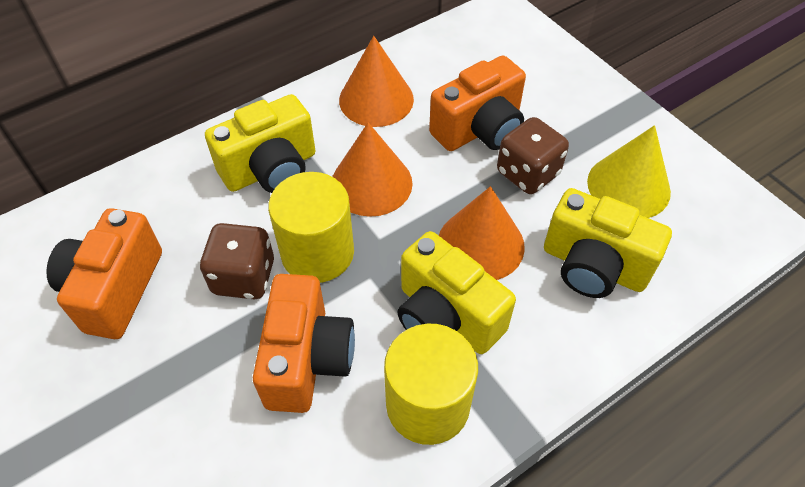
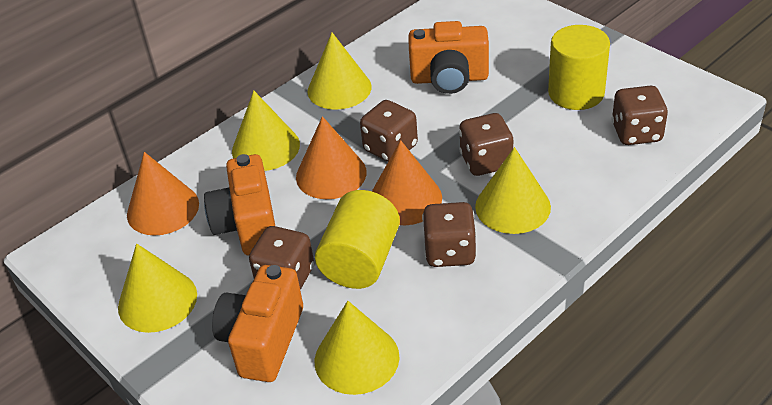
brown dice: 2 -> 5
yellow camera: 3 -> 0
yellow cone: 1 -> 5

